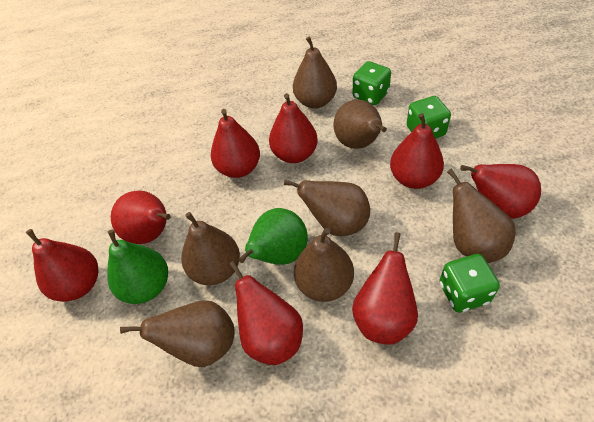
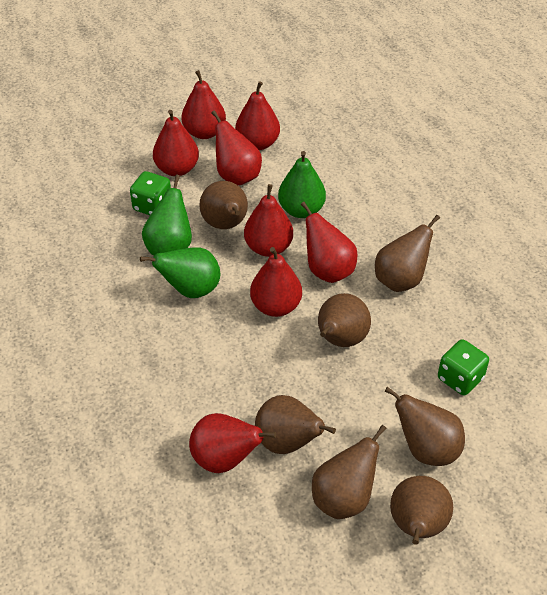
green dice: 3 -> 2
green pear: 2 -> 3

